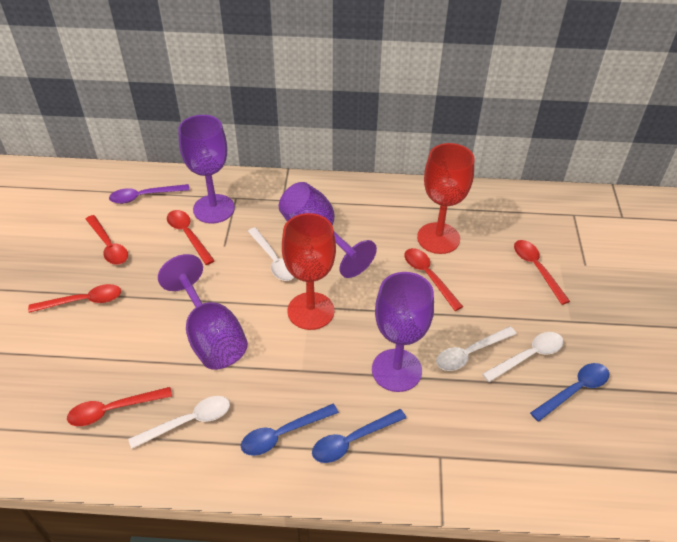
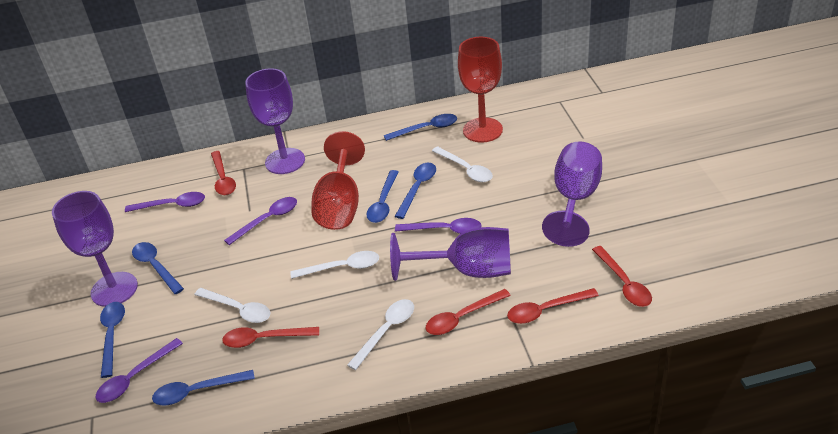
blue spoon: 3 -> 6
purple spoon: 1 -> 4
red spoon: 6 -> 5

